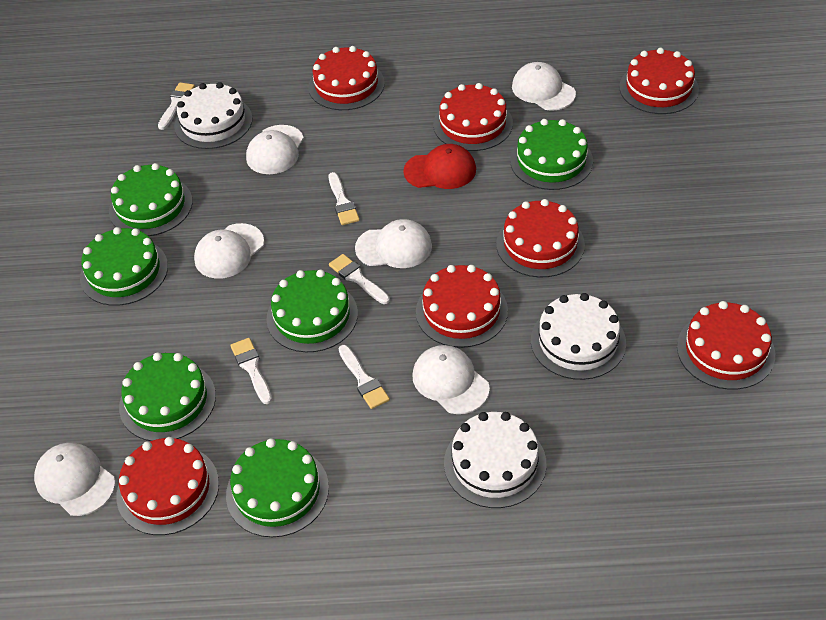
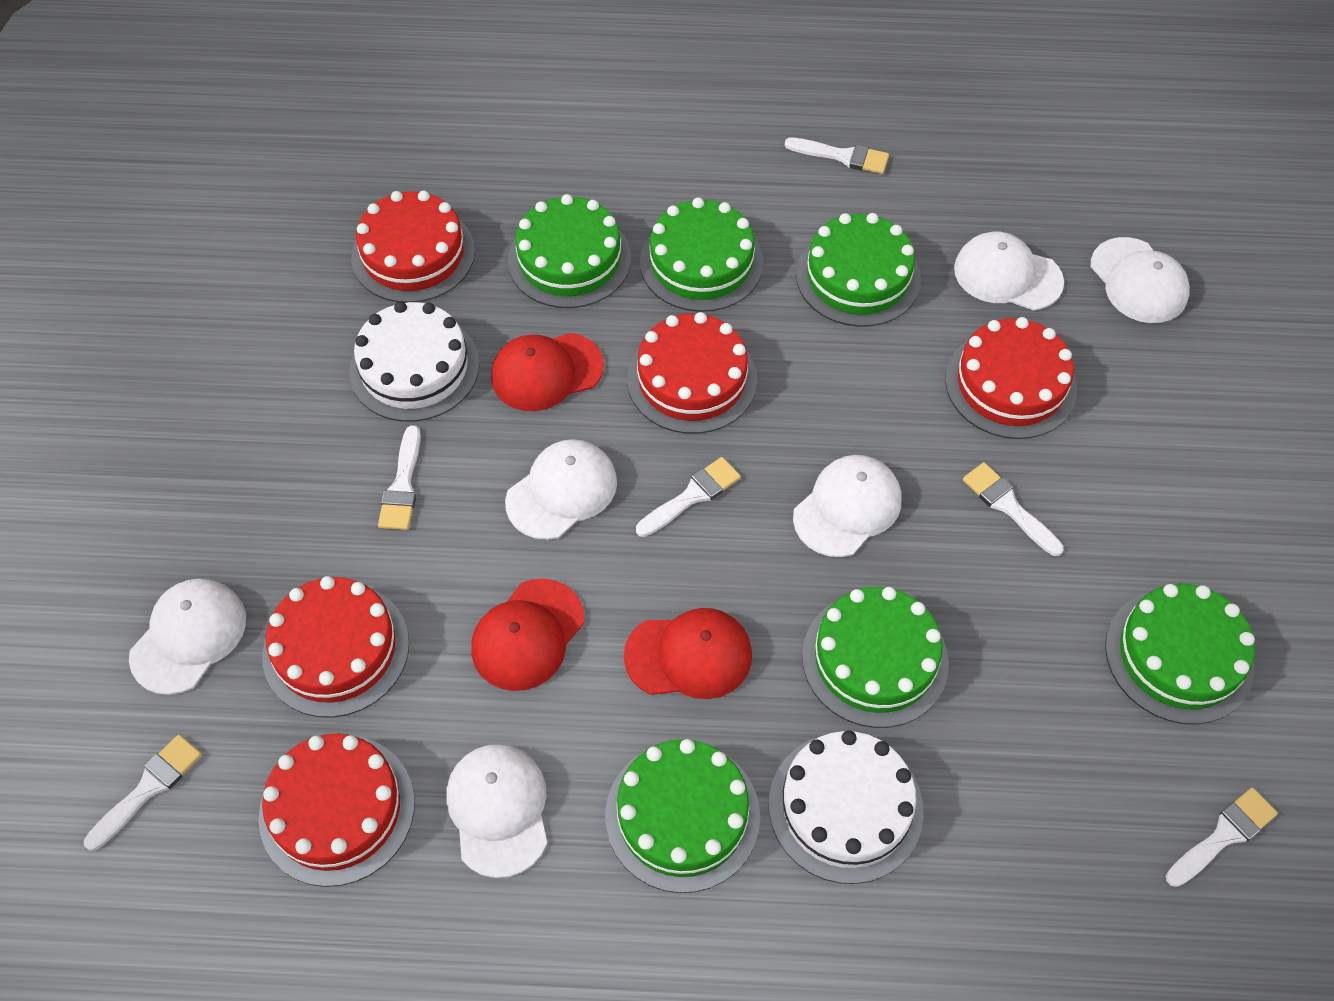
red cake: 7 -> 5
red cap: 1 -> 3
white brush: 5 -> 6
white cake: 3 -> 2

